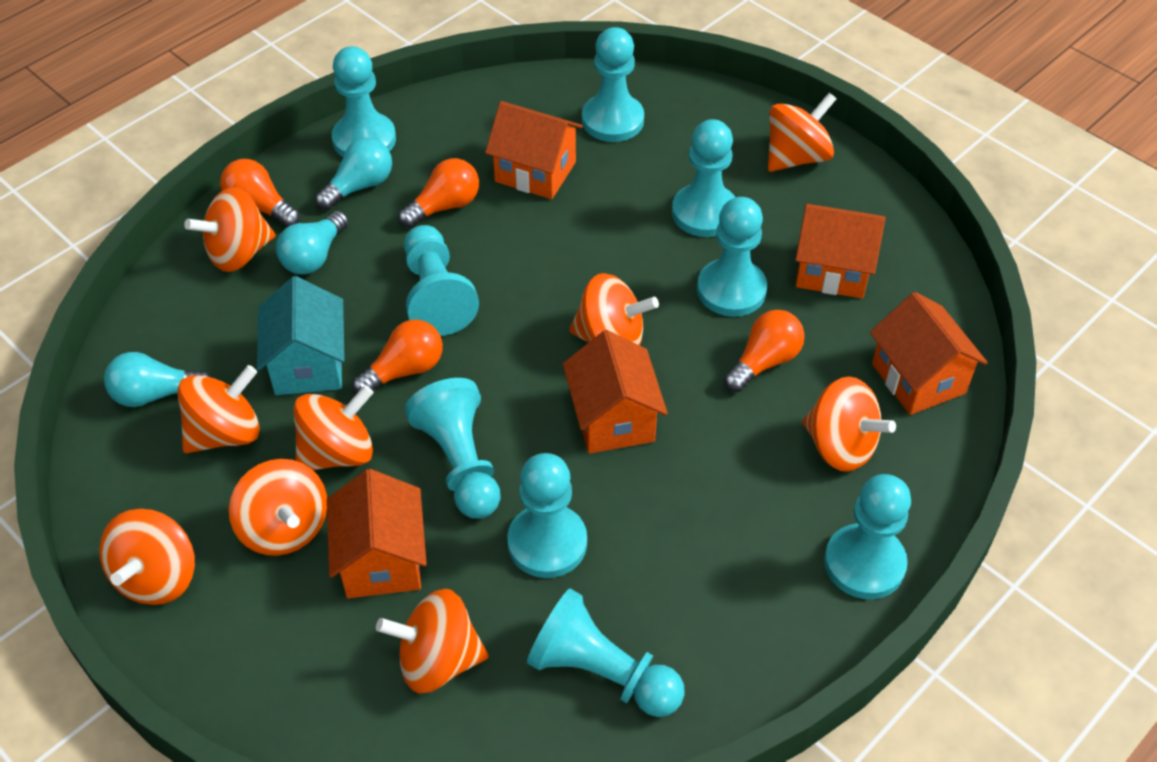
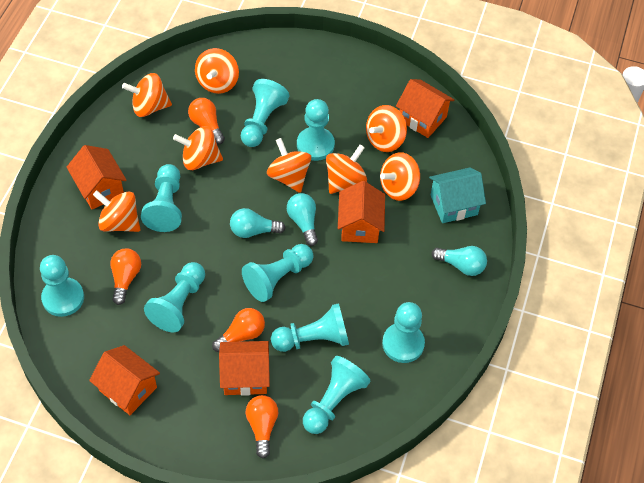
orange spinning top: 9 -> 8

